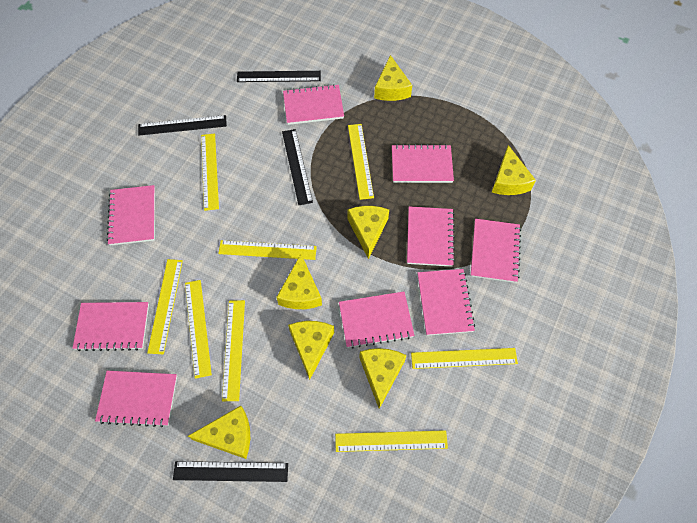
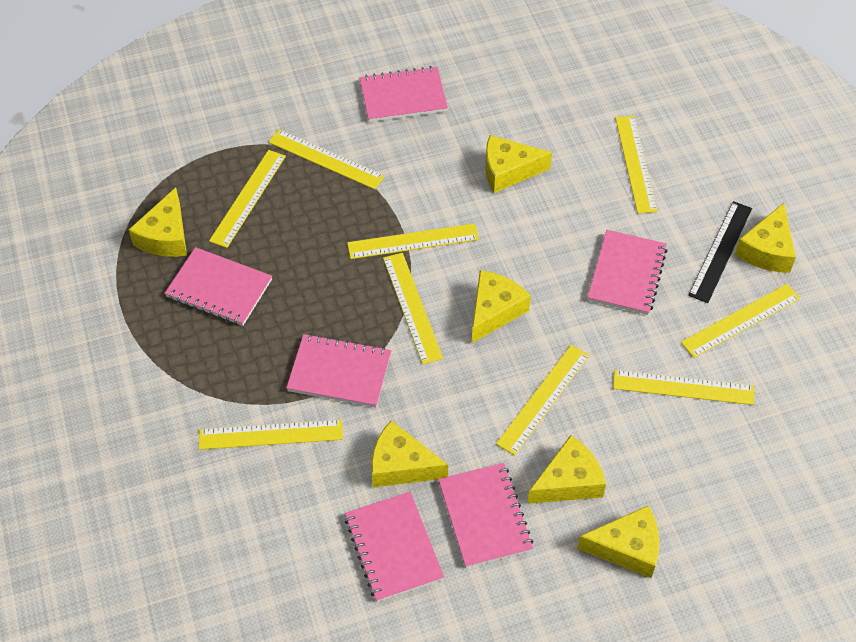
black ruler: 4 -> 1
pink notebook: 9 -> 6
yellow ruler: 8 -> 9

